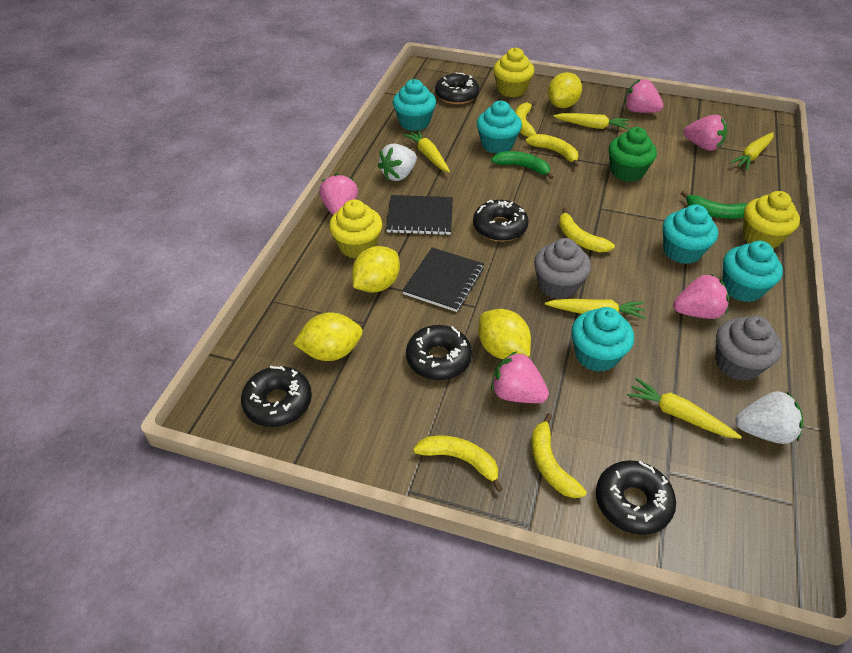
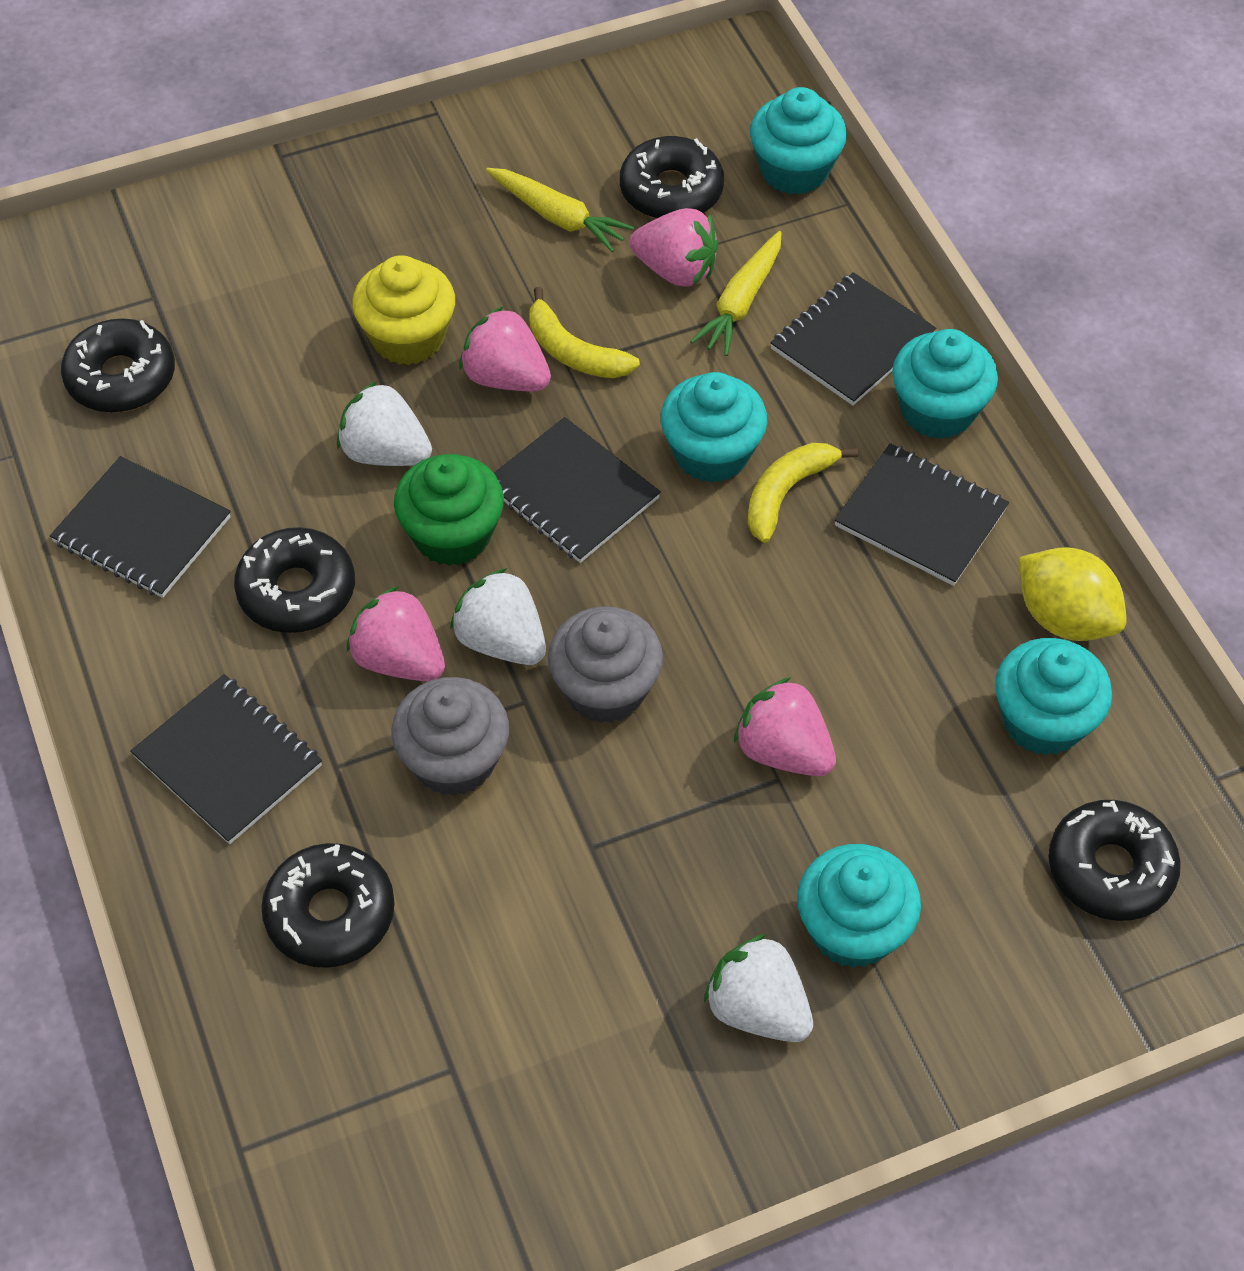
black notebook: 2 -> 5
green banana: 2 -> 0
pink strawberry: 5 -> 4
white strawberry: 2 -> 3
yellow banana: 5 -> 2
yellow carrot: 5 -> 2
yellow cupcake: 3 -> 1
yellow lemon: 4 -> 1

